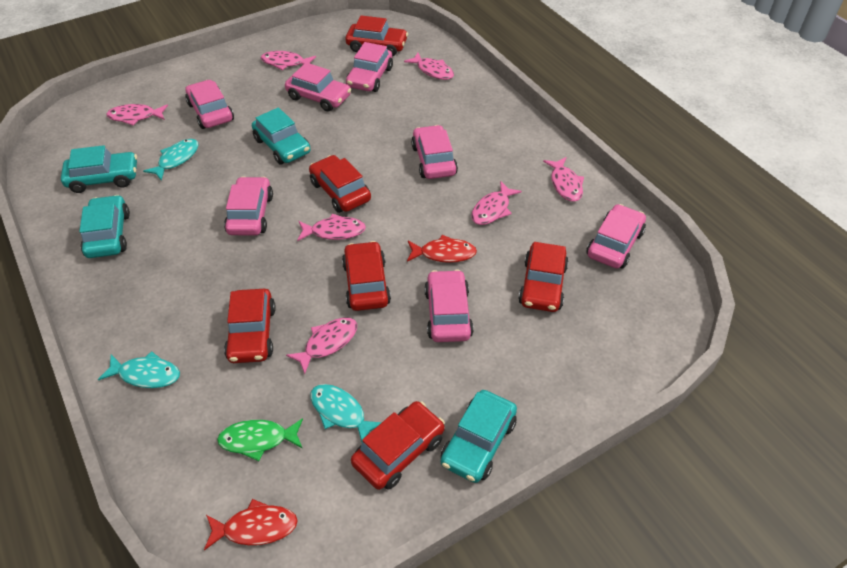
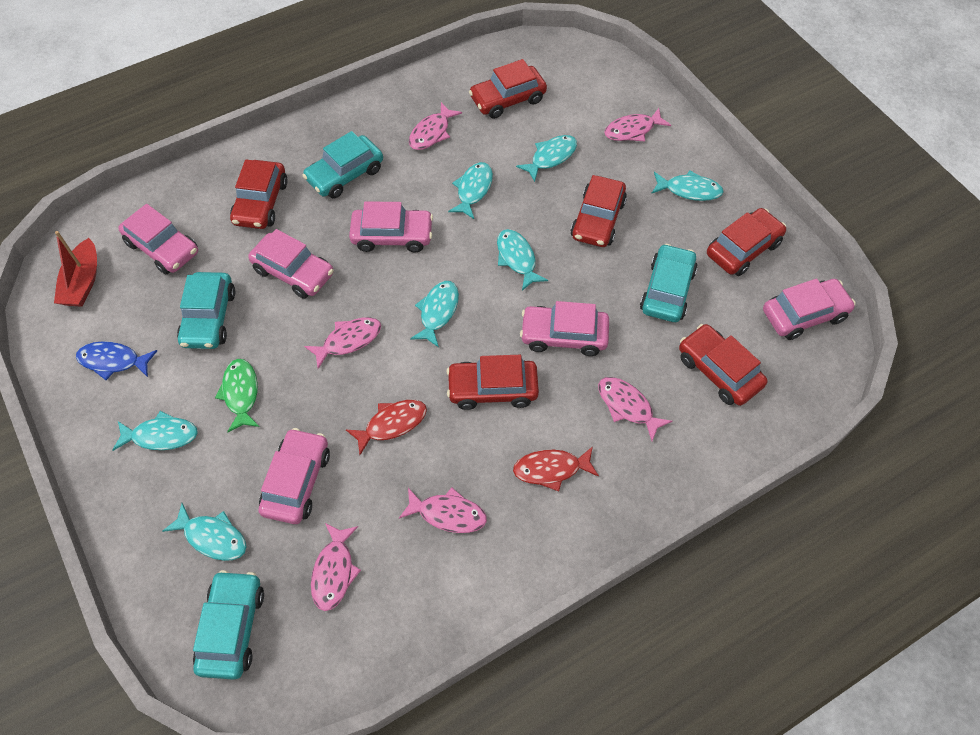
blue fish: 0 -> 1
pink car: 7 -> 6
pink fish: 7 -> 6
red boat: 0 -> 1
turquoise fish: 3 -> 7

